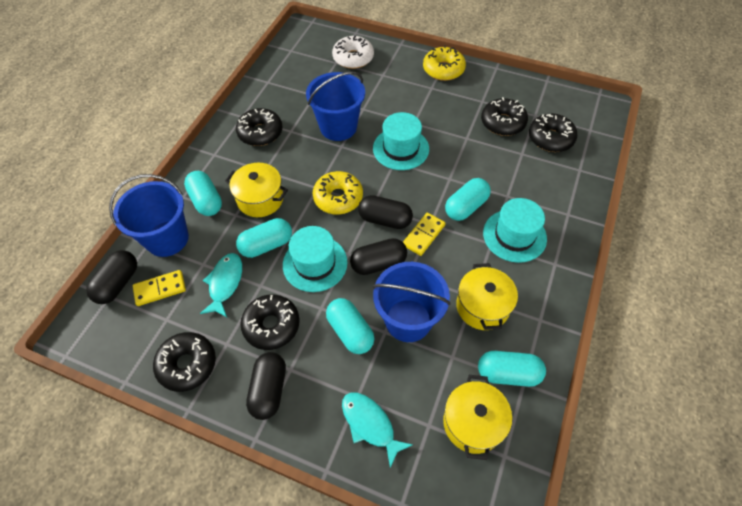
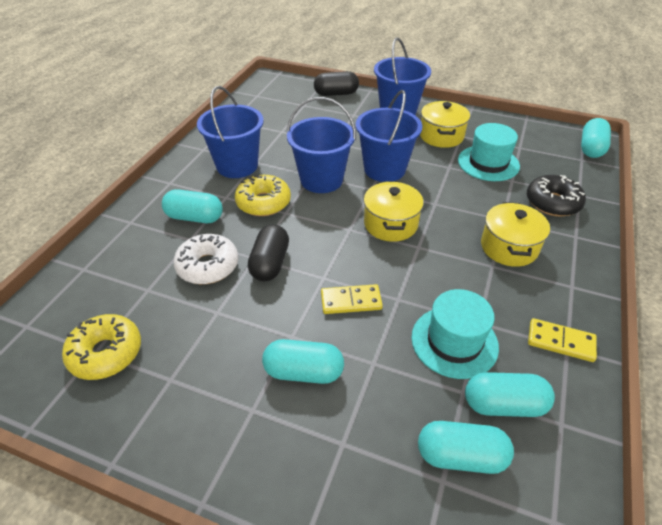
black capsule: 4 -> 2
black donut: 5 -> 1
blue bucket: 3 -> 4
turquoise fish: 2 -> 0
turquoise hat: 3 -> 2

